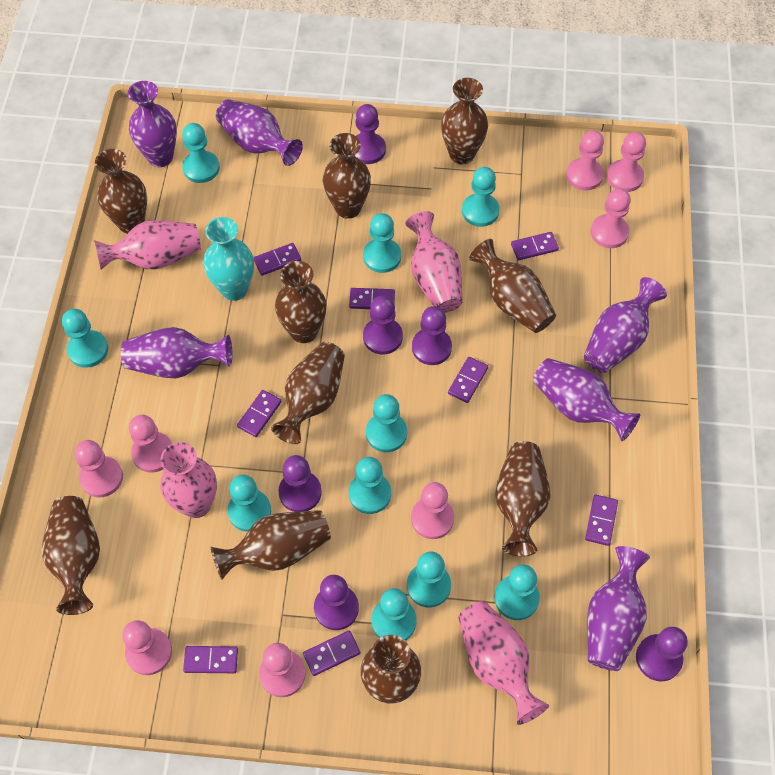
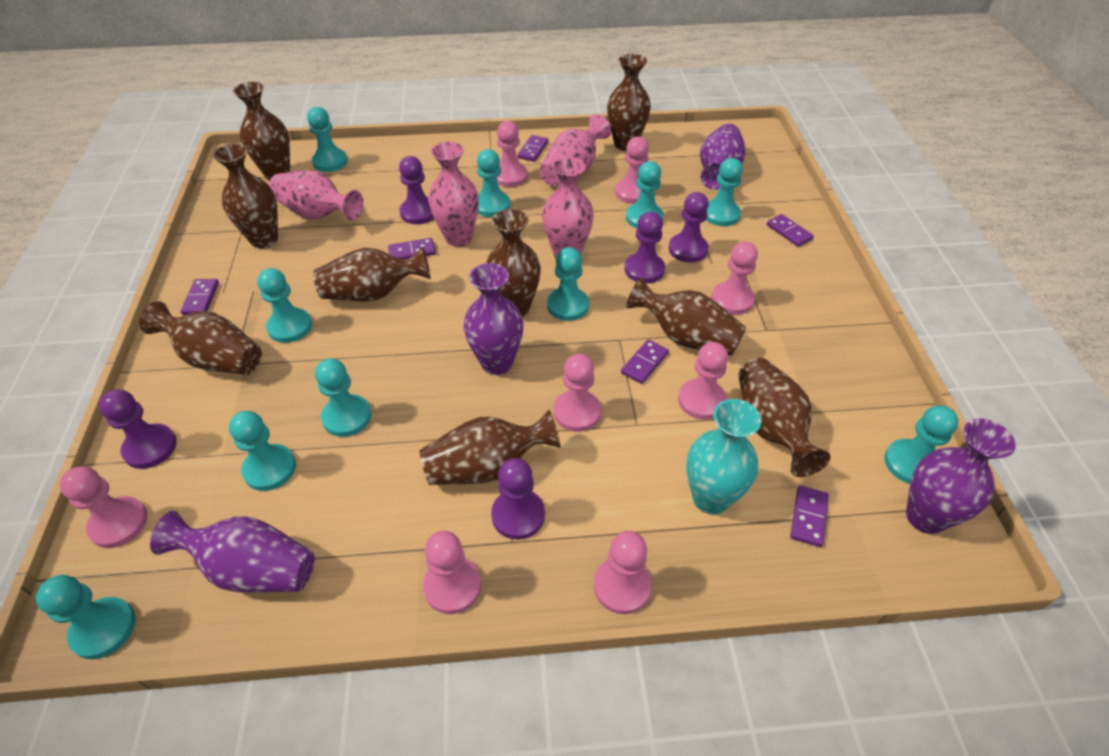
brown vase: 10 -> 9
purple domino: 8 -> 6
purple pawn: 6 -> 5
purple vase: 6 -> 4

